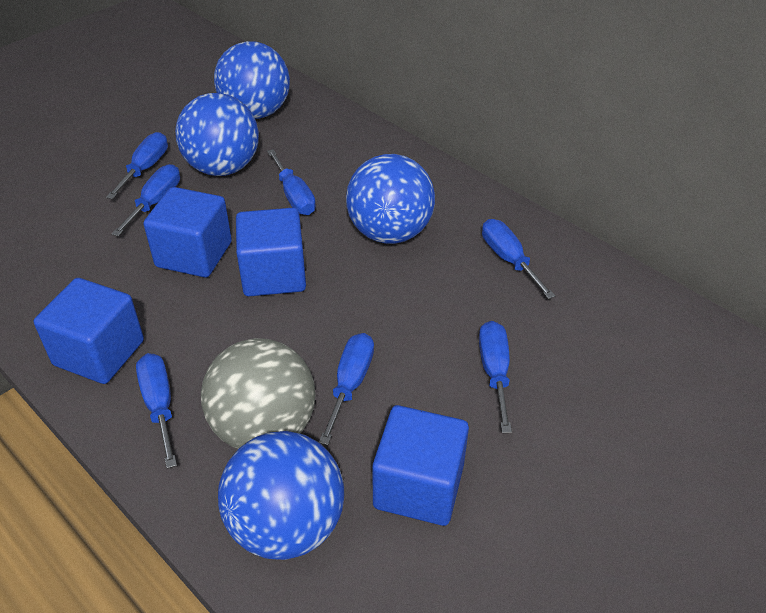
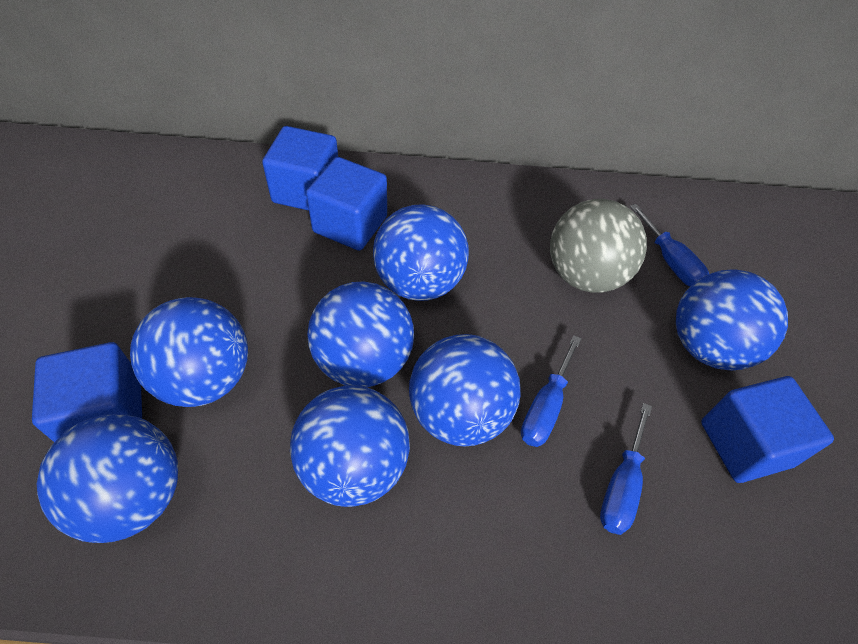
blue ball: 4 -> 7
blue screwdriver: 7 -> 3

